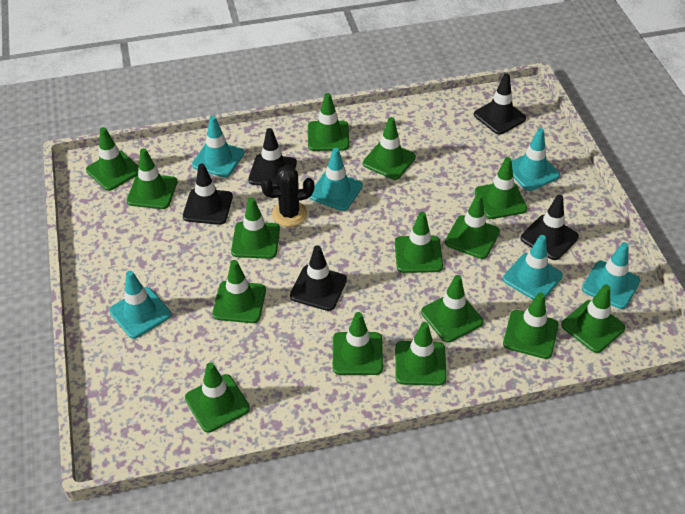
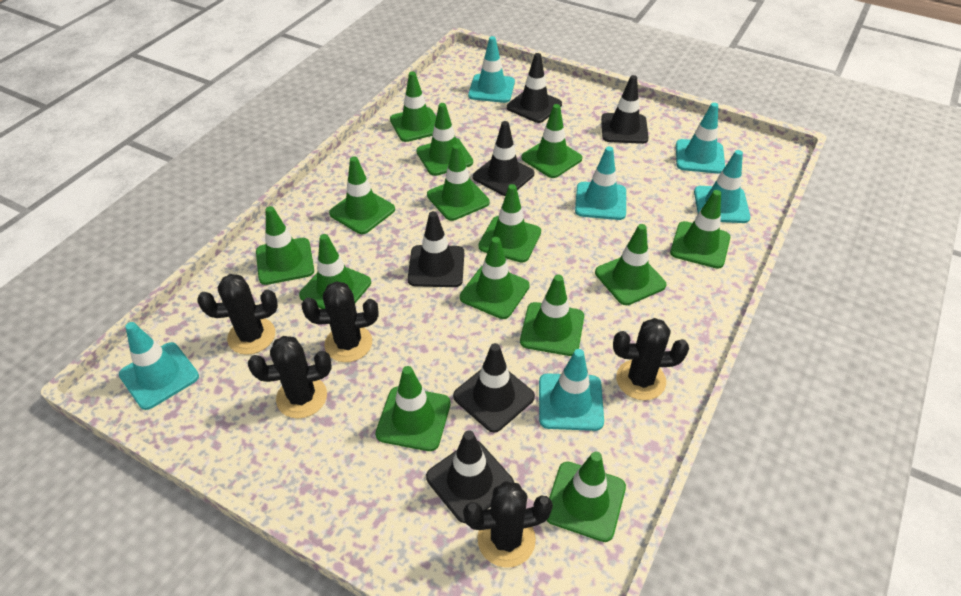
black cactus: 1 -> 5
black traffic cone: 5 -> 6
green traffic cone: 15 -> 14

